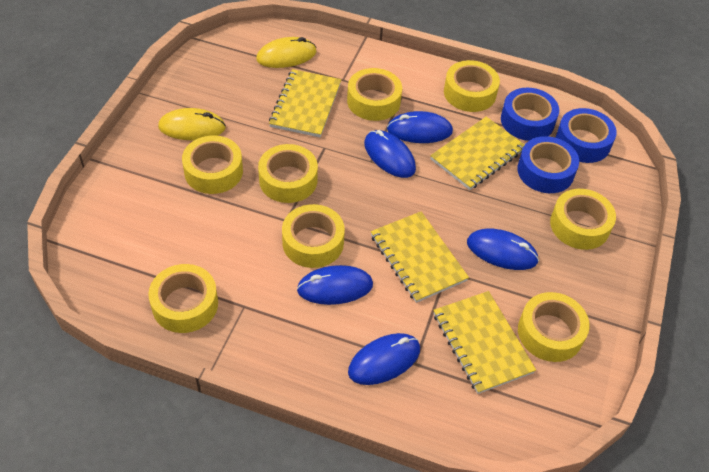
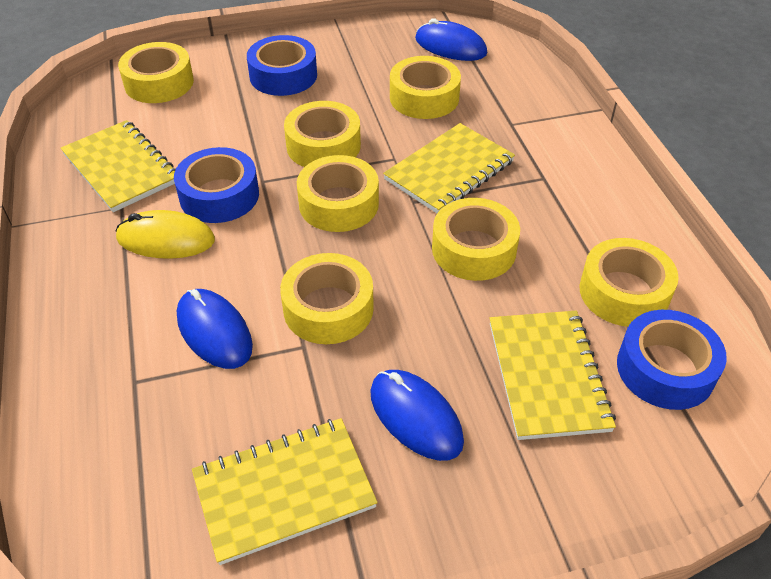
blue mouse: 5 -> 3
yellow mouse: 2 -> 1
yellow tape: 8 -> 7

